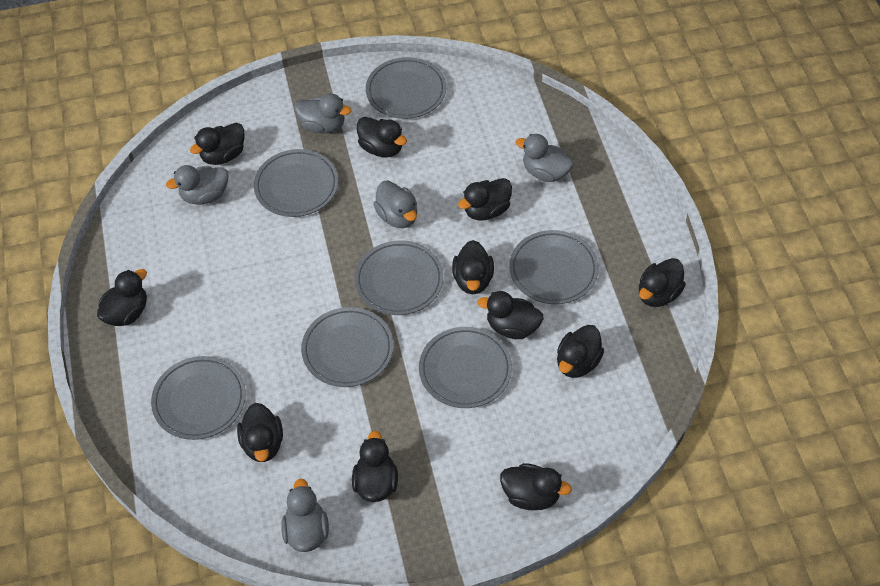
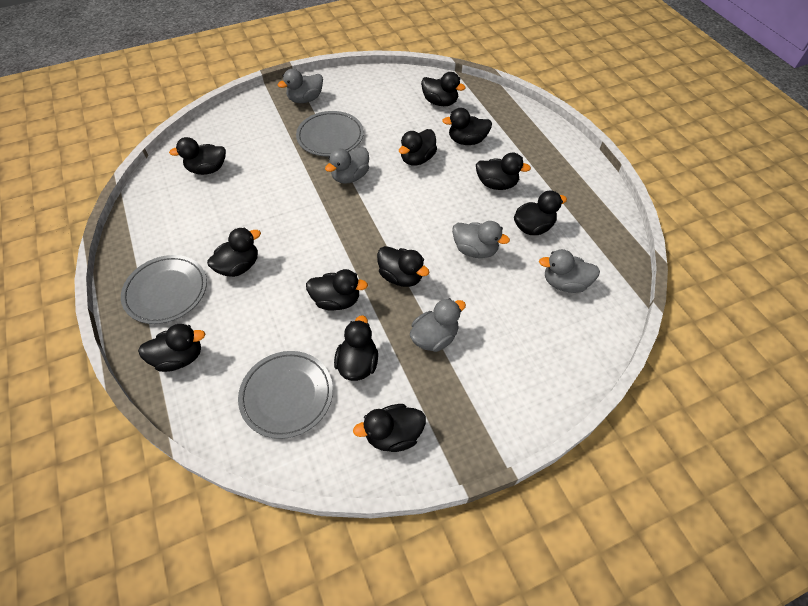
black duck: 11 -> 12
grey plate: 7 -> 3

